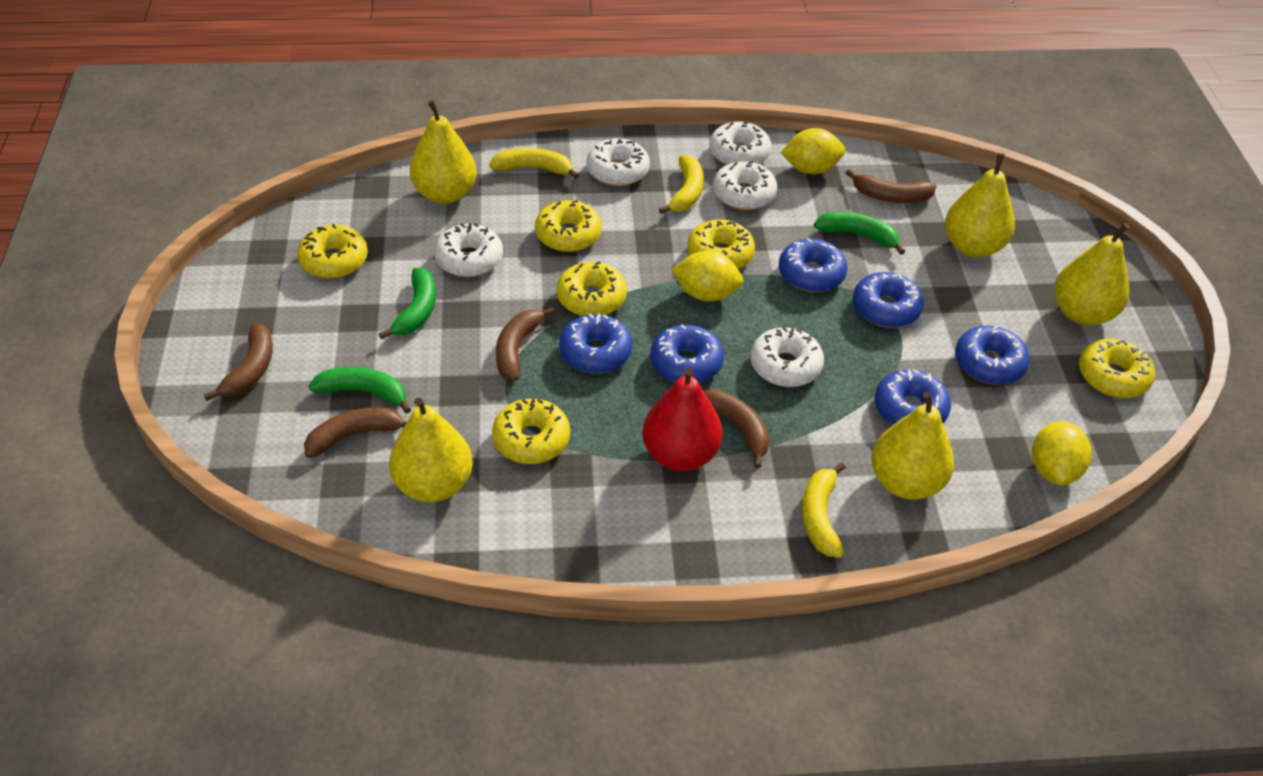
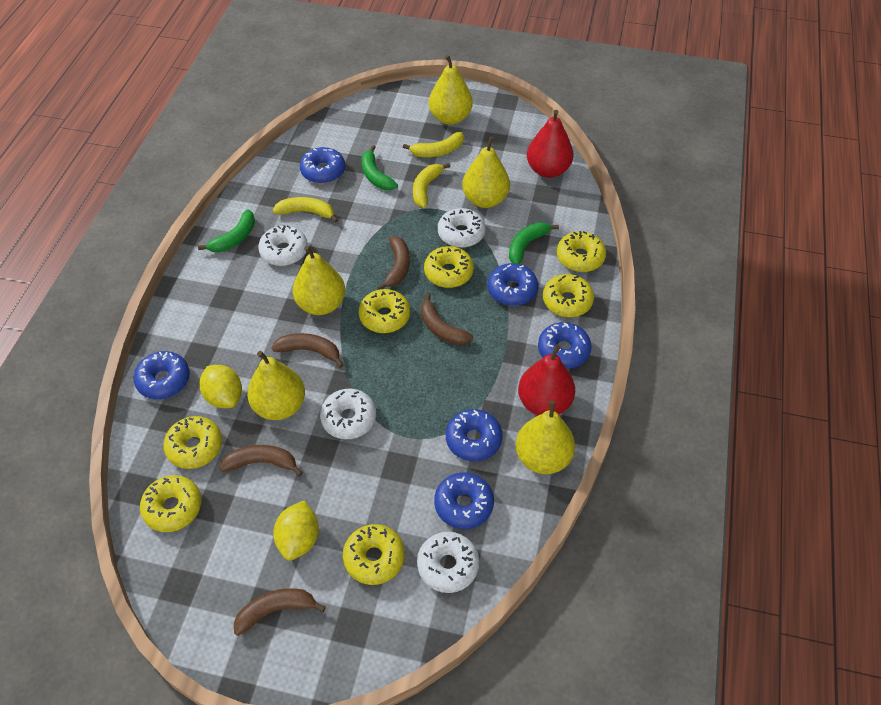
red pear: 1 -> 2
white donut: 5 -> 4
yellow donut: 6 -> 7
yellow lemon: 3 -> 2

